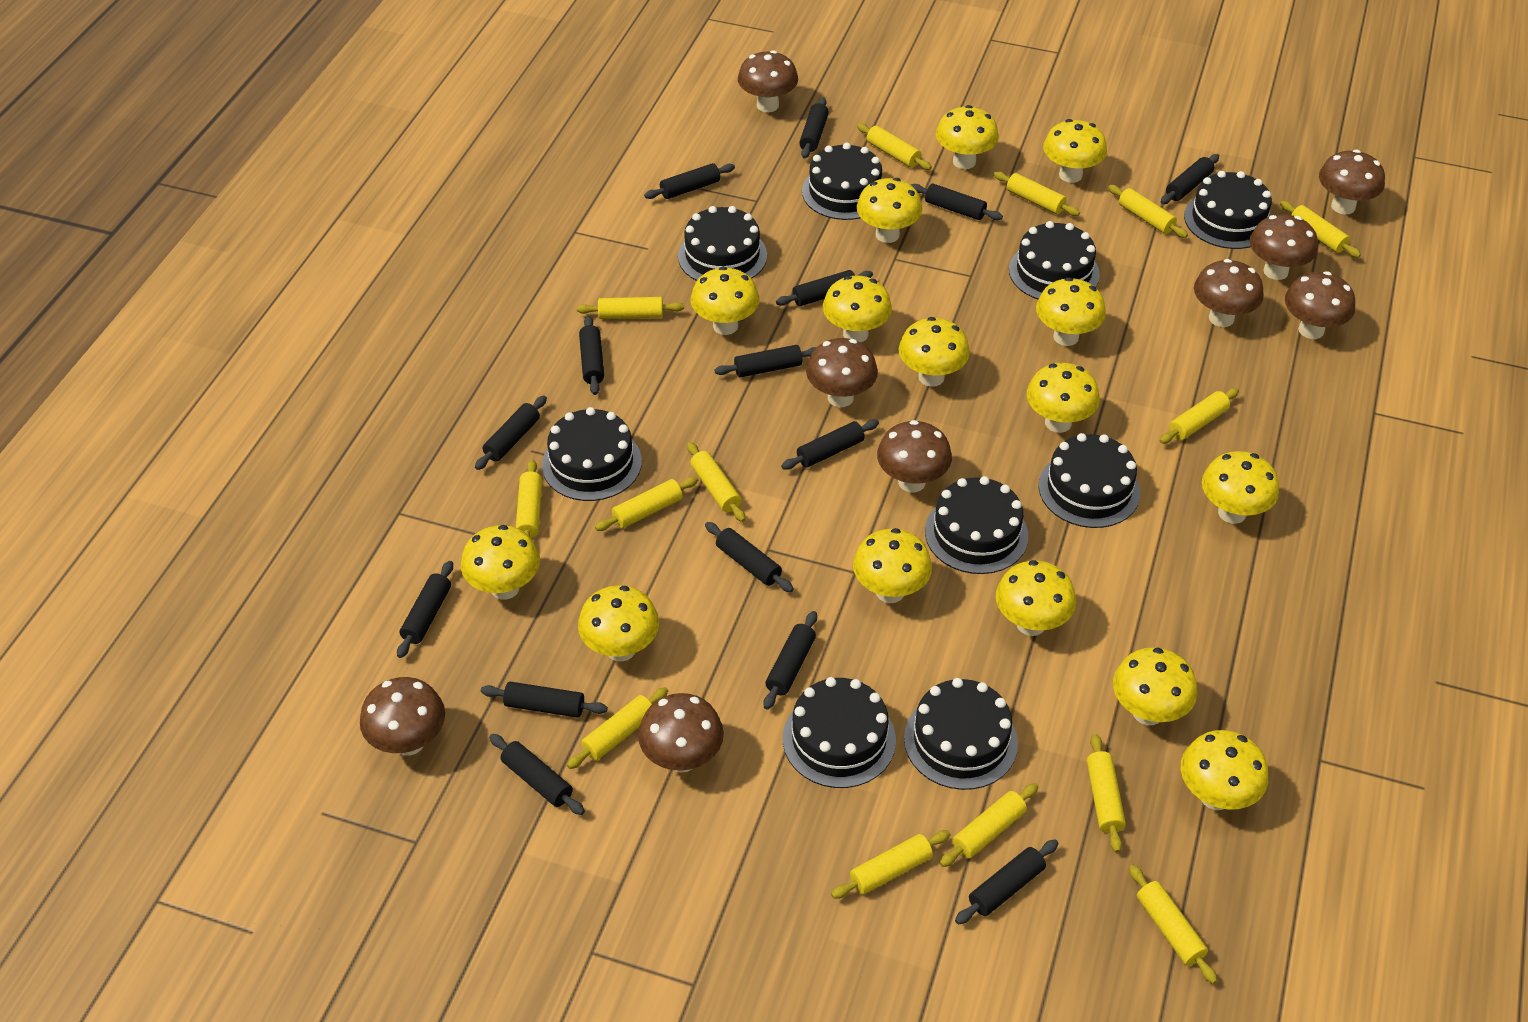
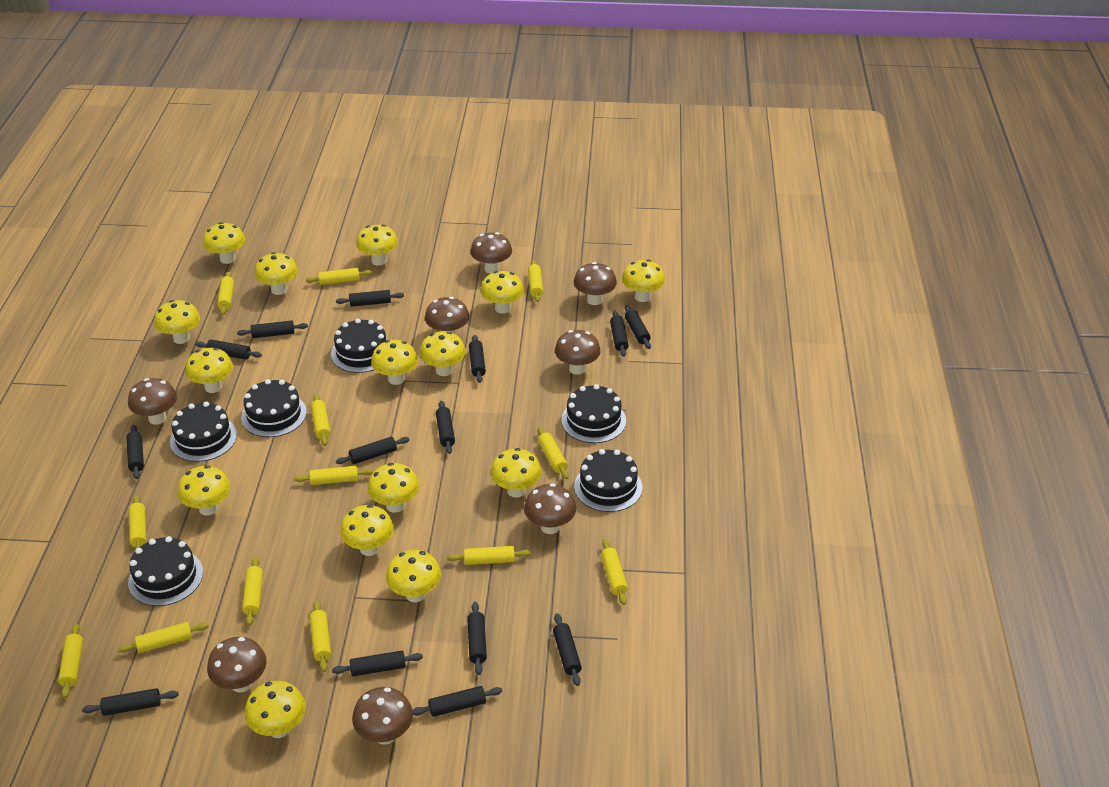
black cake: 9 -> 6
black rolling pin: 15 -> 14
brown mushroom: 9 -> 8
yellow rolling pin: 14 -> 13

